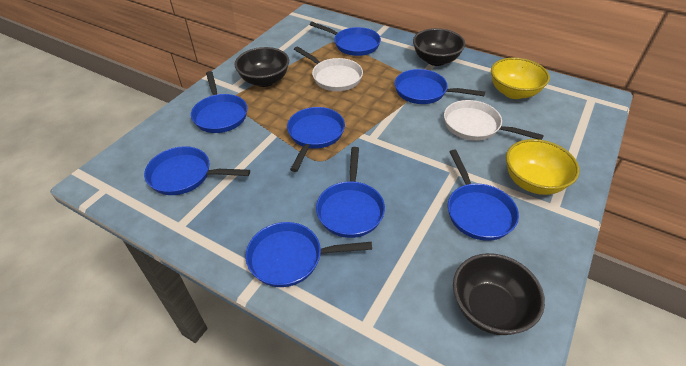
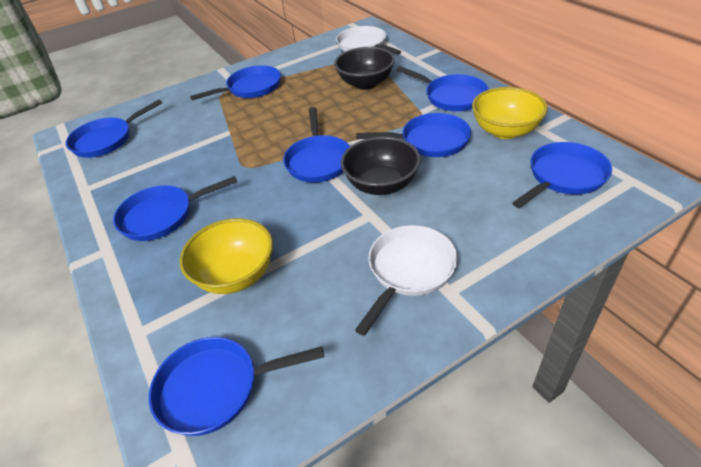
black bowl: 3 -> 2

